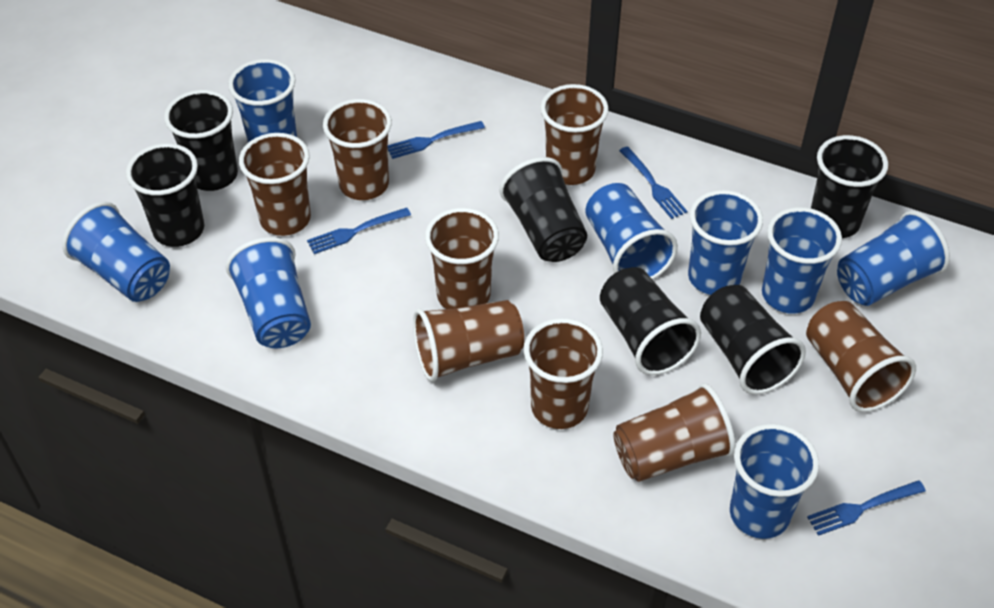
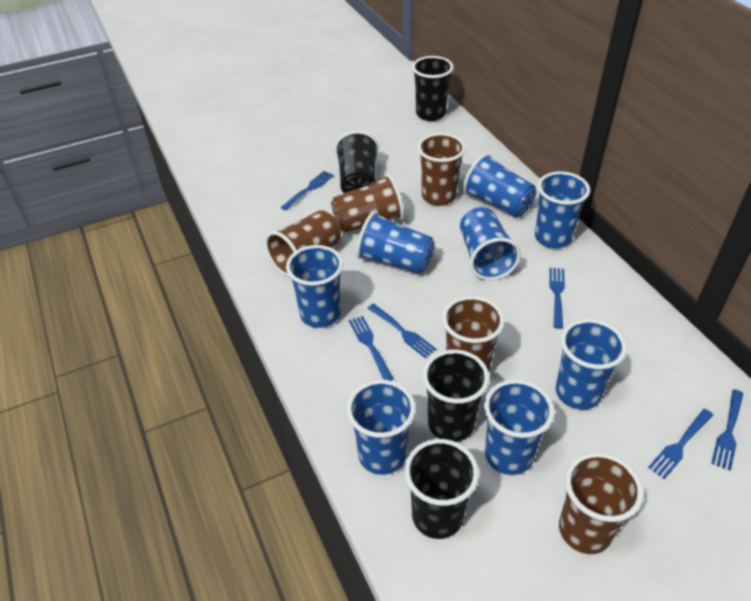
black cup: 6 -> 4
blue fork: 4 -> 6
brown cup: 8 -> 5

